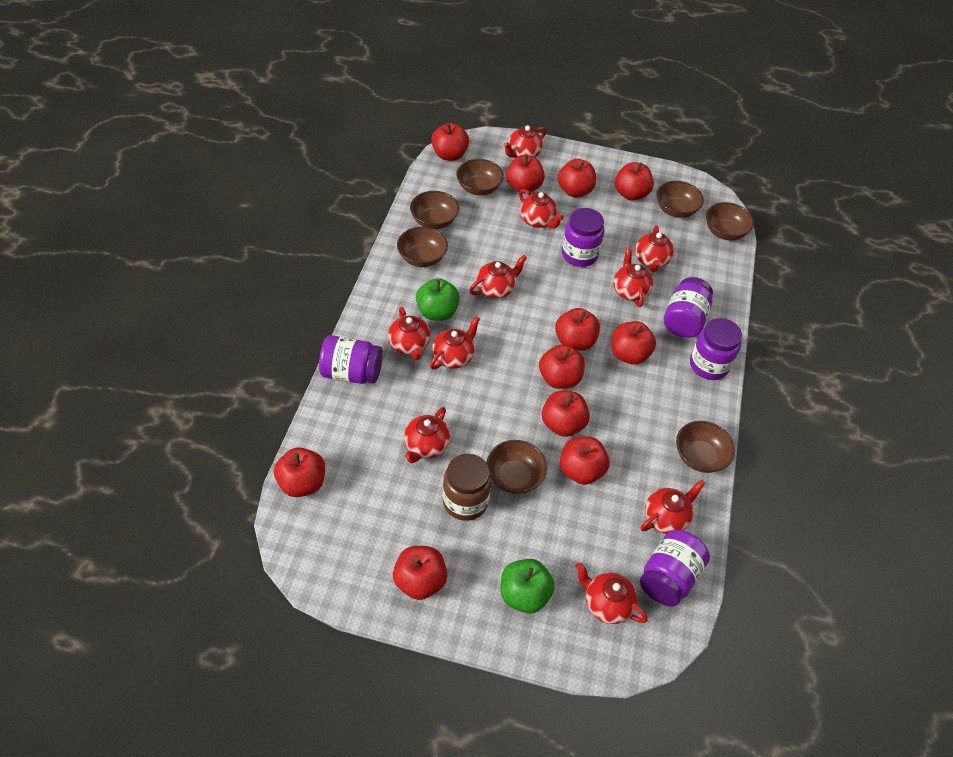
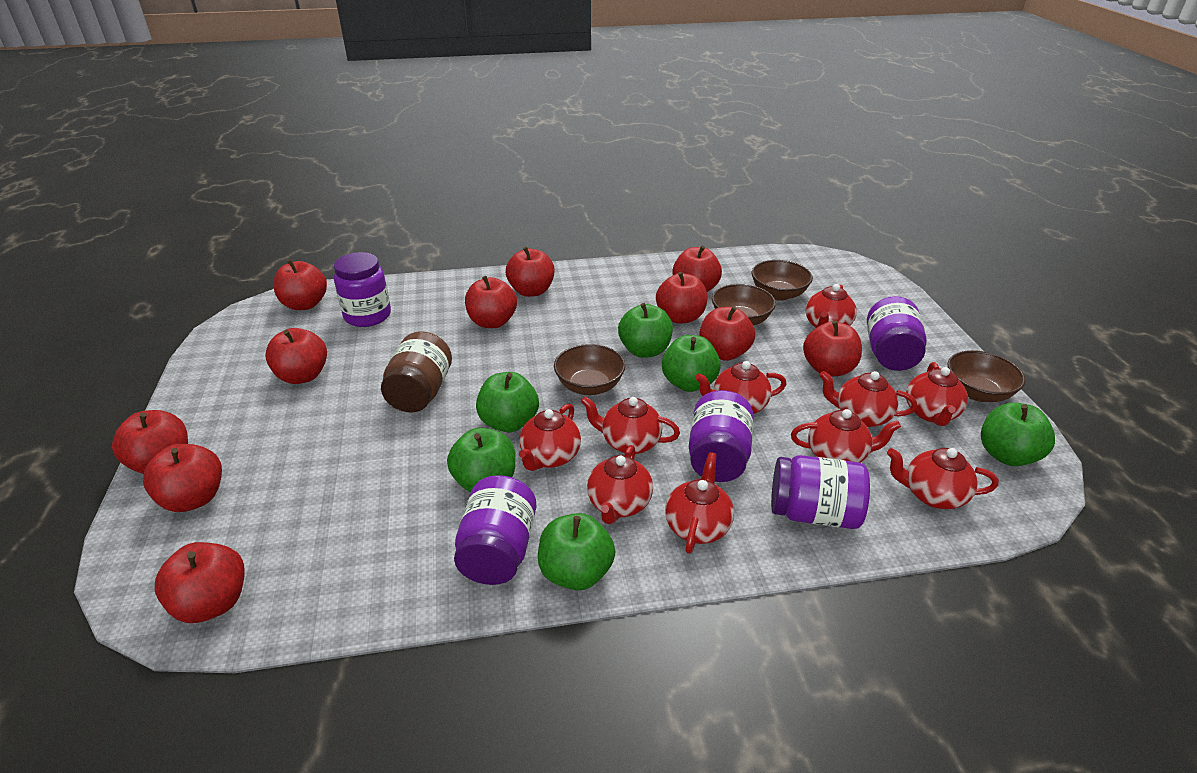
brown bowl: 7 -> 4
green apple: 2 -> 6

